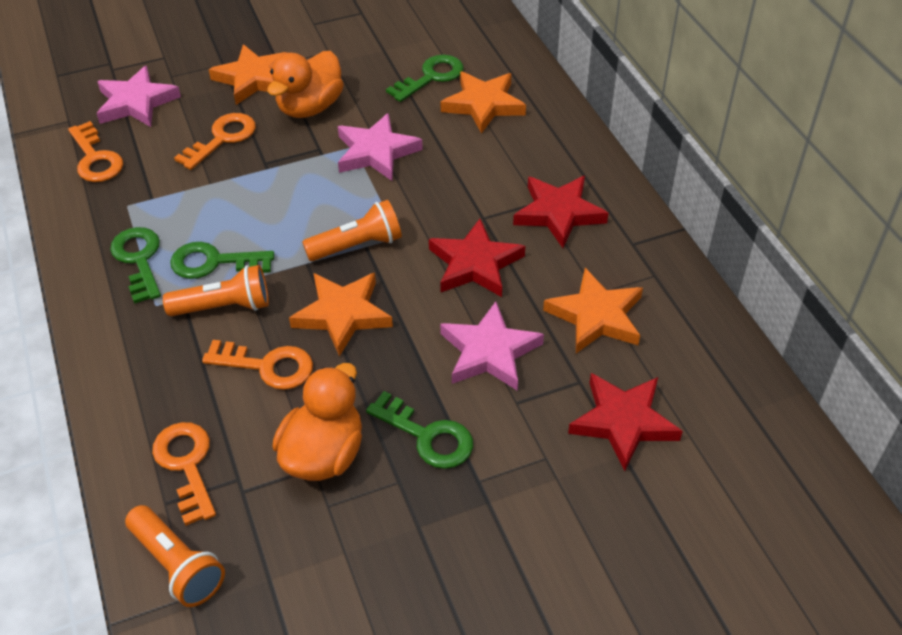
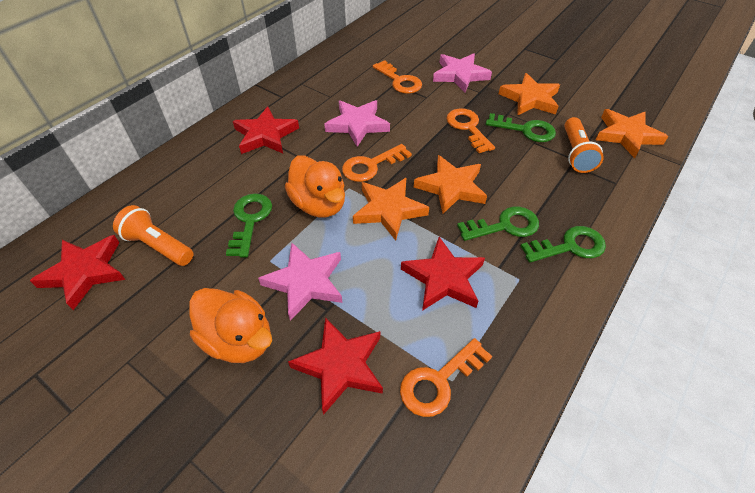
orange flashlight: 3 -> 2
red star: 3 -> 4

